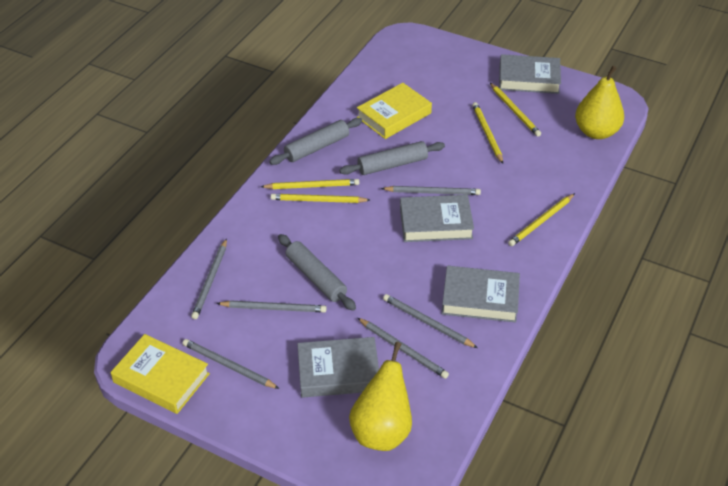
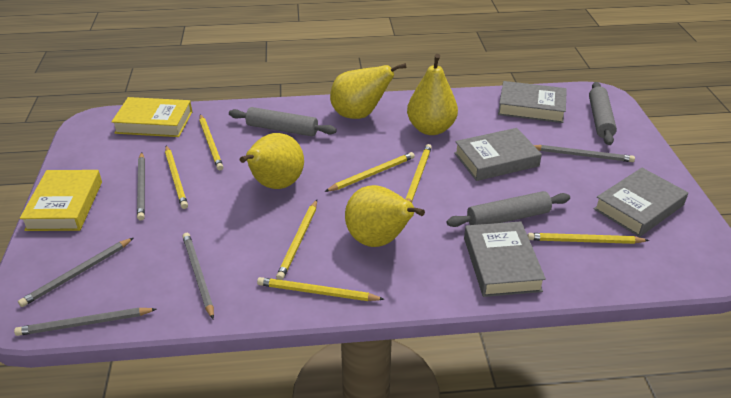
grey pencil: 6 -> 5
yellow pear: 2 -> 4
yellow pencil: 5 -> 7

